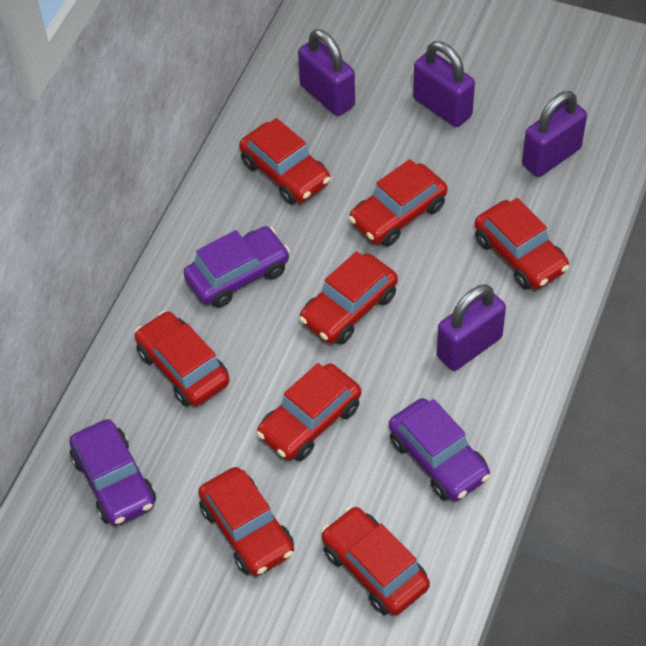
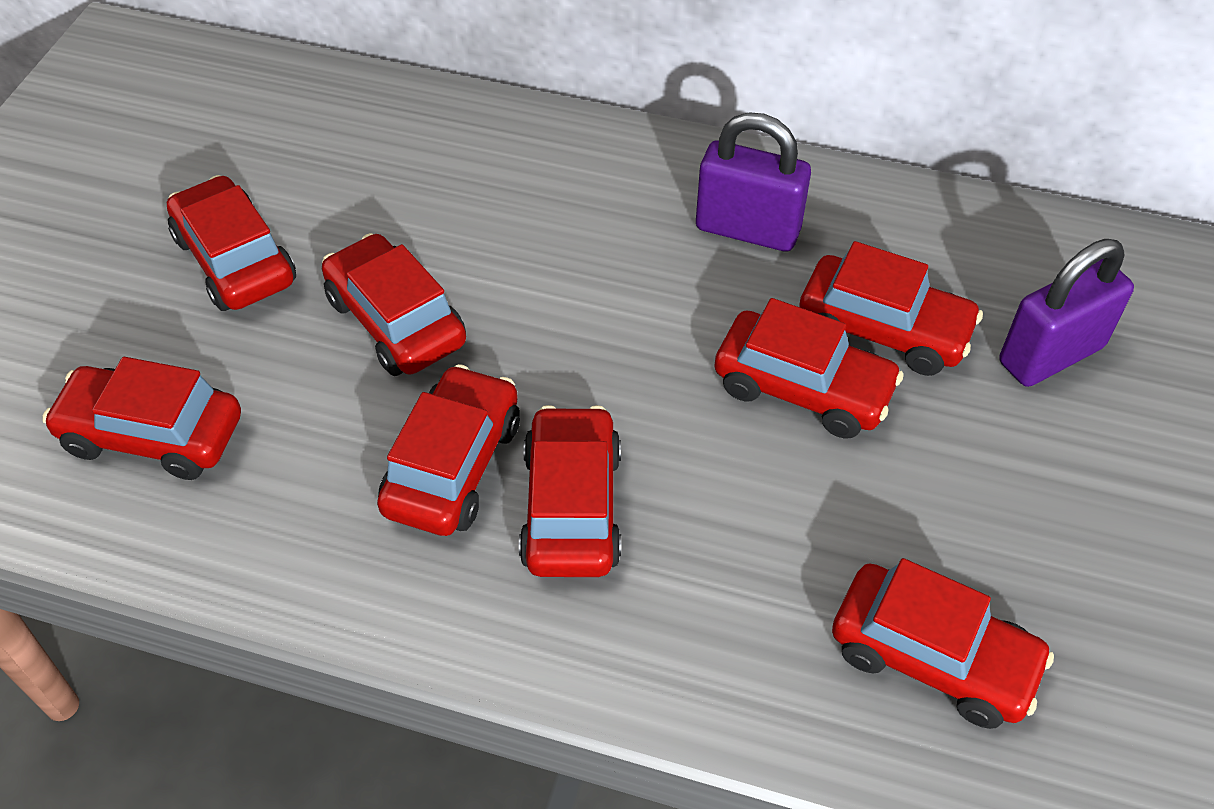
purple car: 3 -> 0
purple padlock: 4 -> 2

